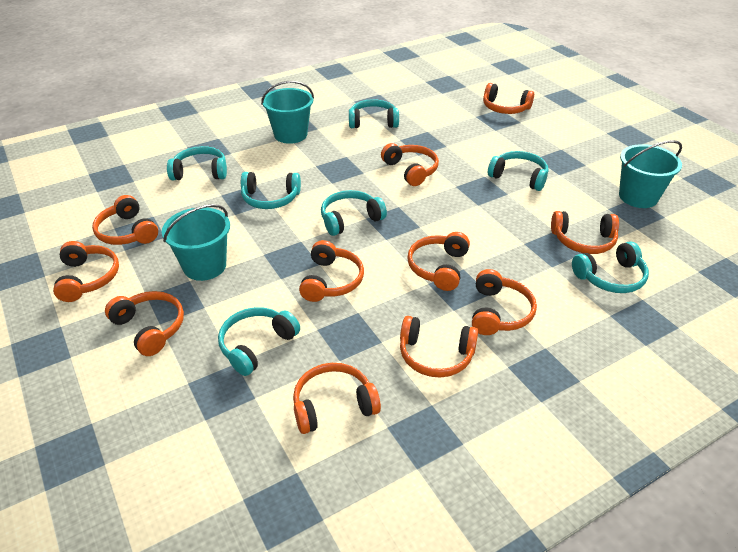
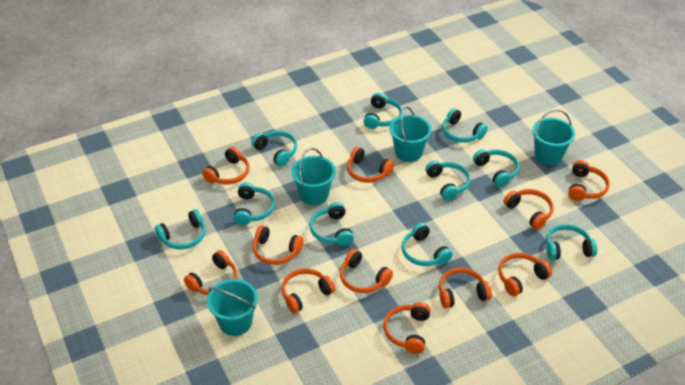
turquoise bucket: 3 -> 4
turquoise headphones: 7 -> 10

